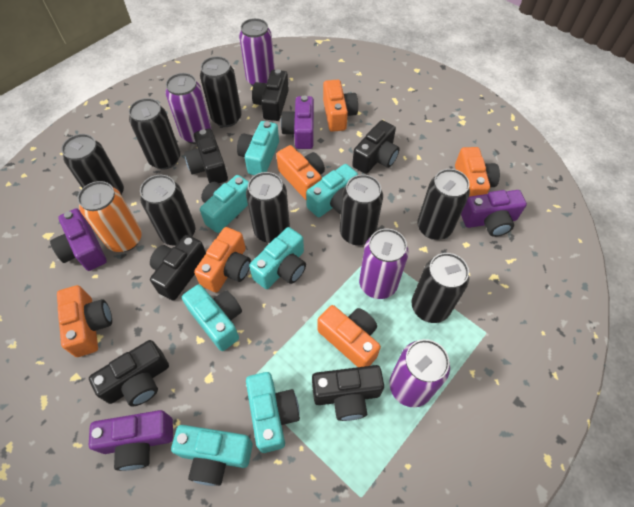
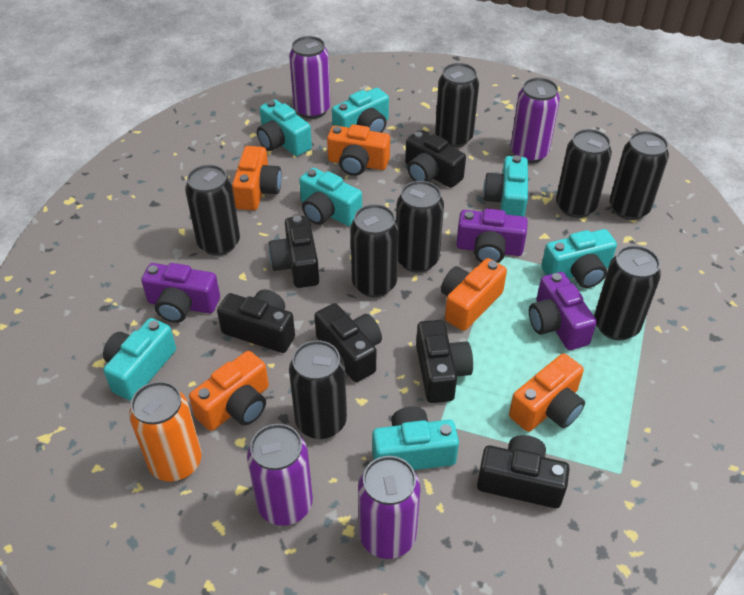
orange camera: 6 -> 5
purple camera: 4 -> 3

